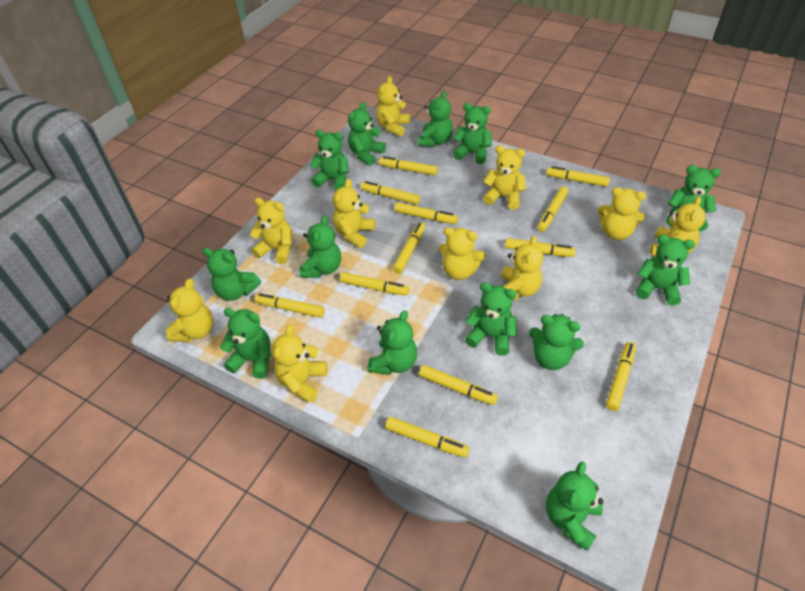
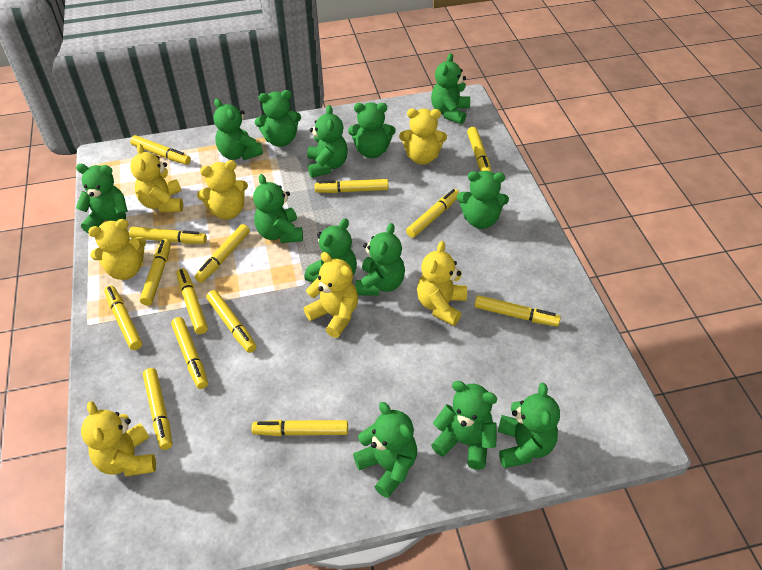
yellow marker: 12 -> 14
yellow teddy bear: 10 -> 7

